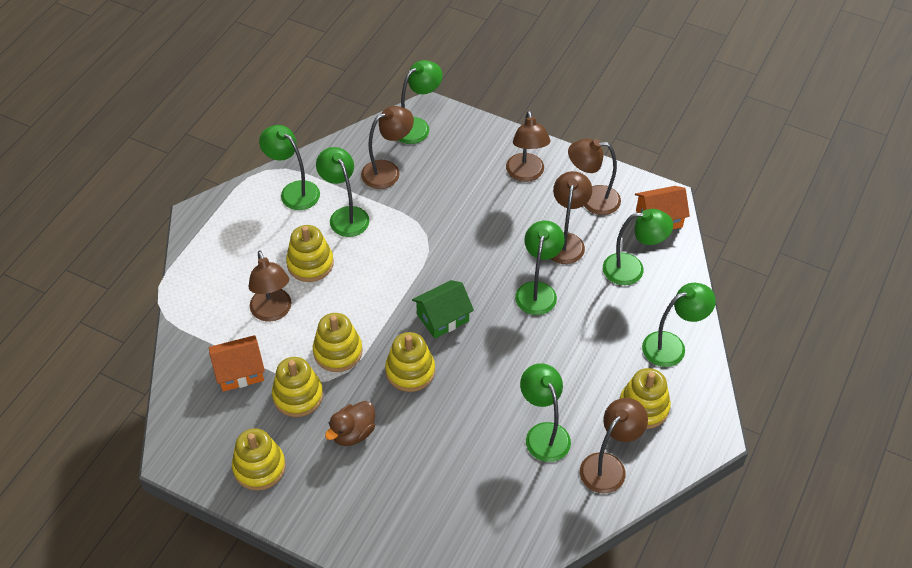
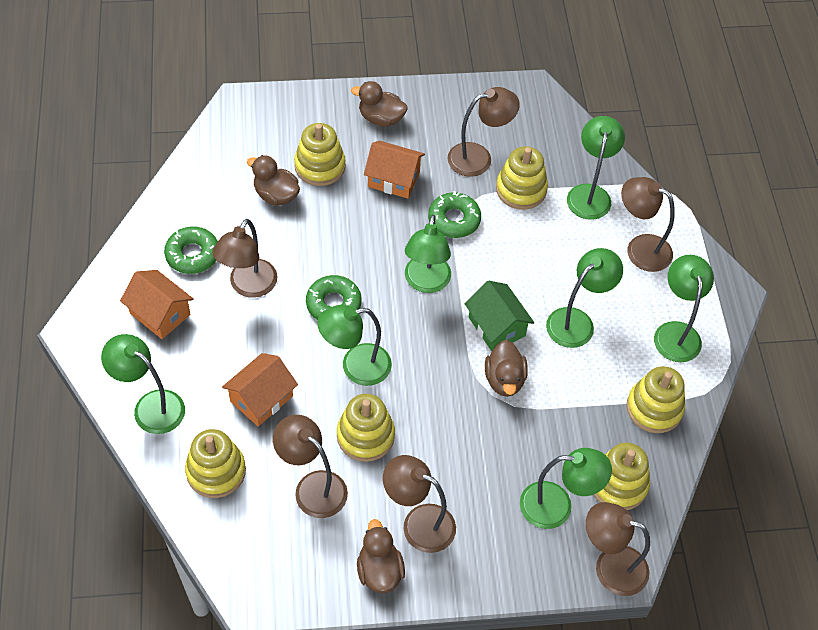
brown duck: 1 -> 4
green donut: 0 -> 3
orange house: 2 -> 3

